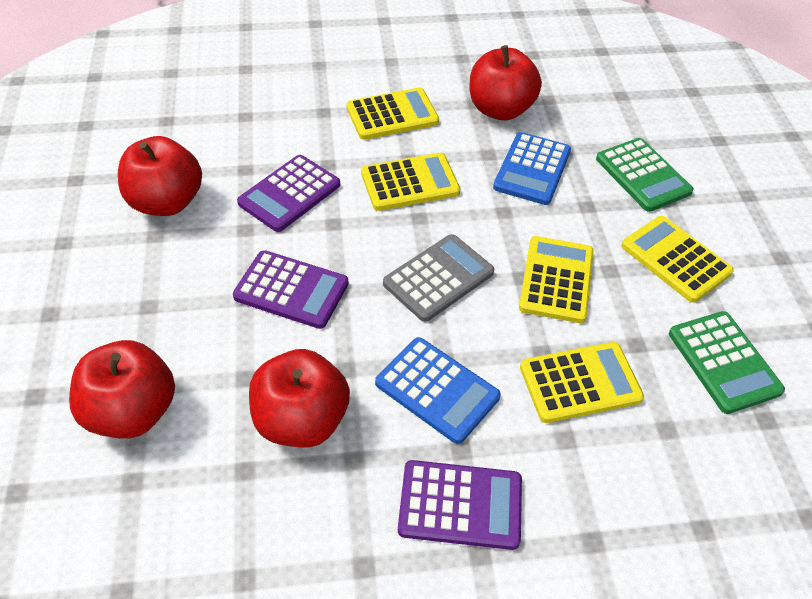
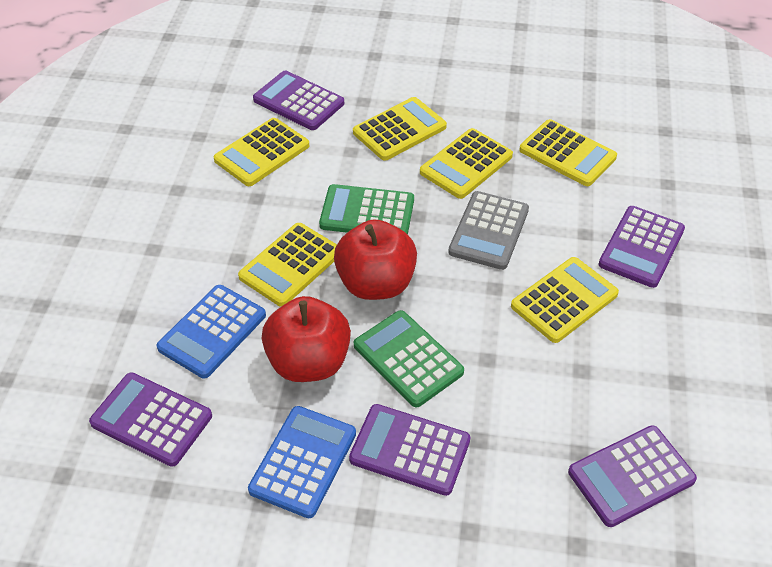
purple calculator: 3 -> 5
red apple: 4 -> 2
yellow calculator: 5 -> 6

